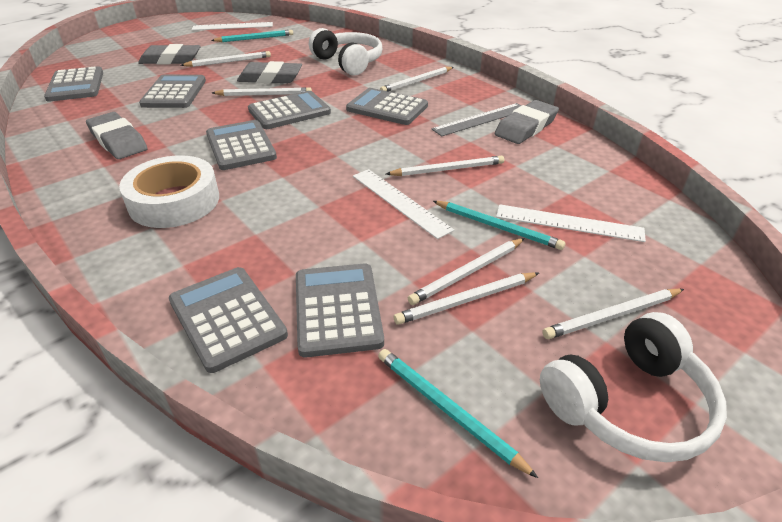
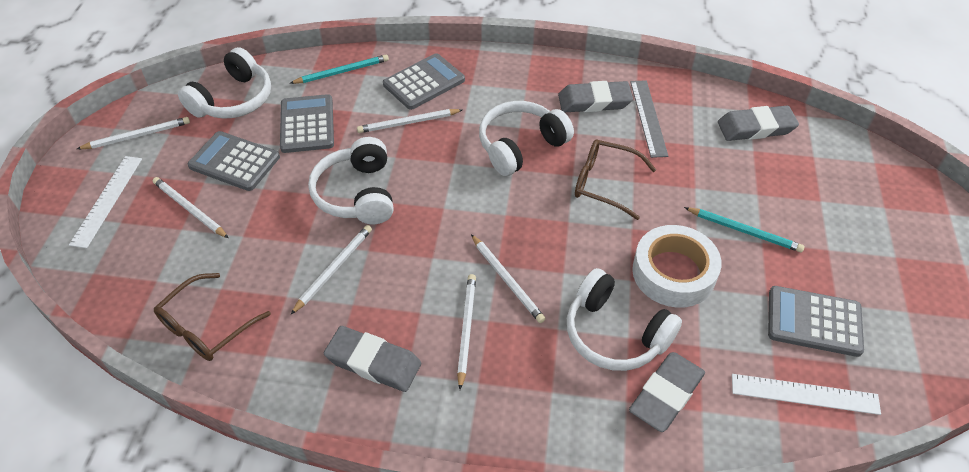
brown glasses: 0 -> 2
grey calculator: 7 -> 4
turquoise pencil: 3 -> 2
white headphones: 2 -> 4
white pencil: 7 -> 6
white ruler: 3 -> 2

